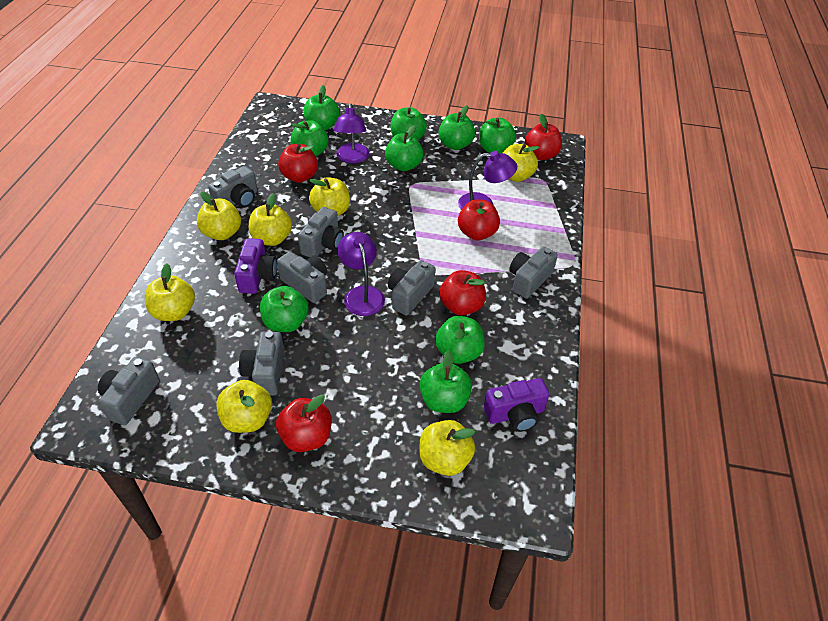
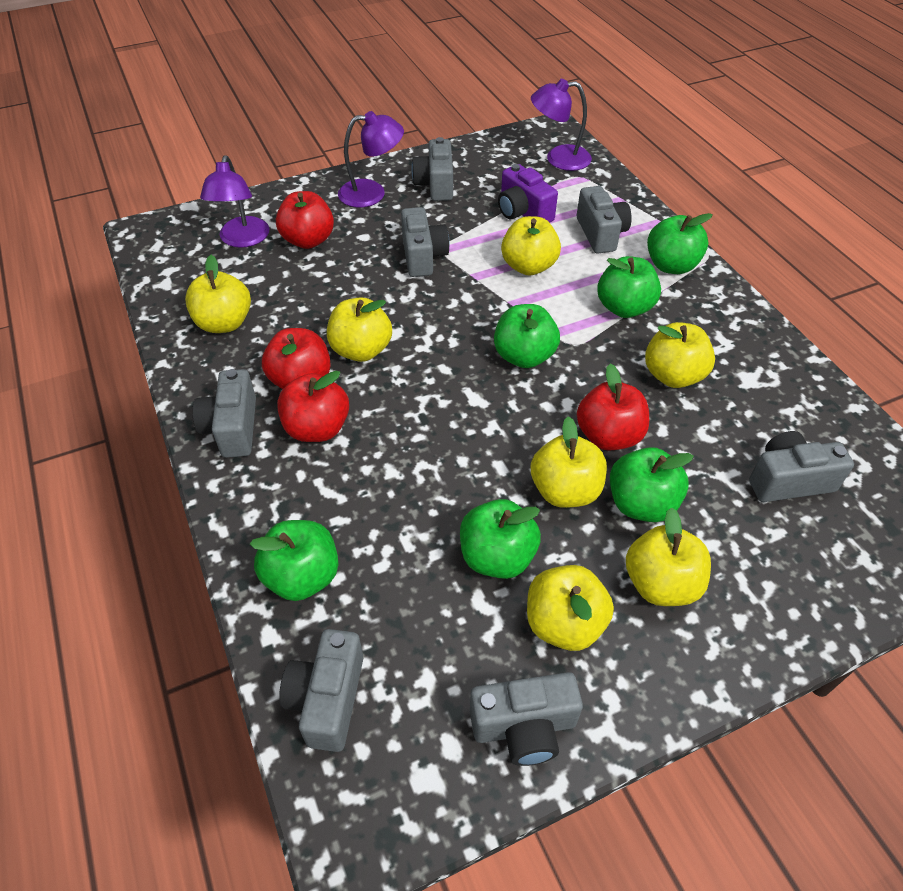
green apple: 9 -> 6
purple camera: 2 -> 1
red apple: 5 -> 4

